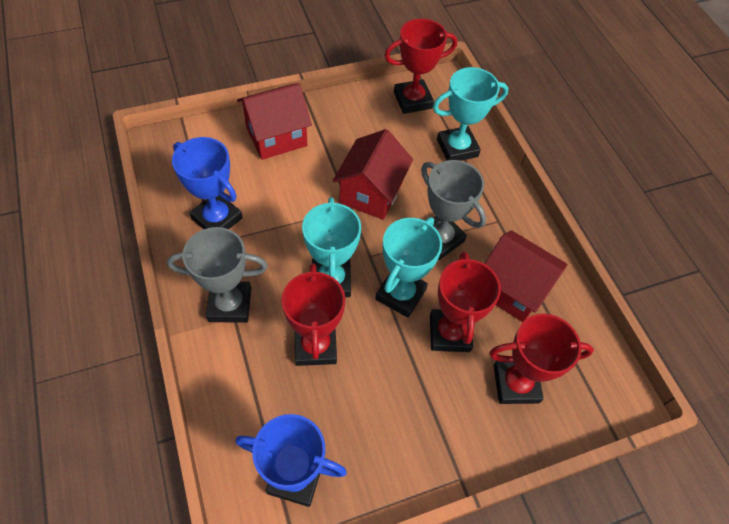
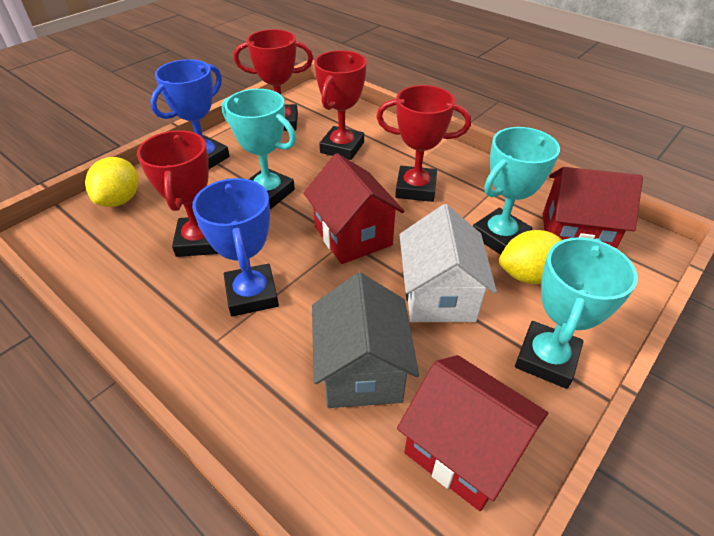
grey house: 0 -> 1
grey trophy: 2 -> 0
white house: 0 -> 1
yellow lemon: 0 -> 2

